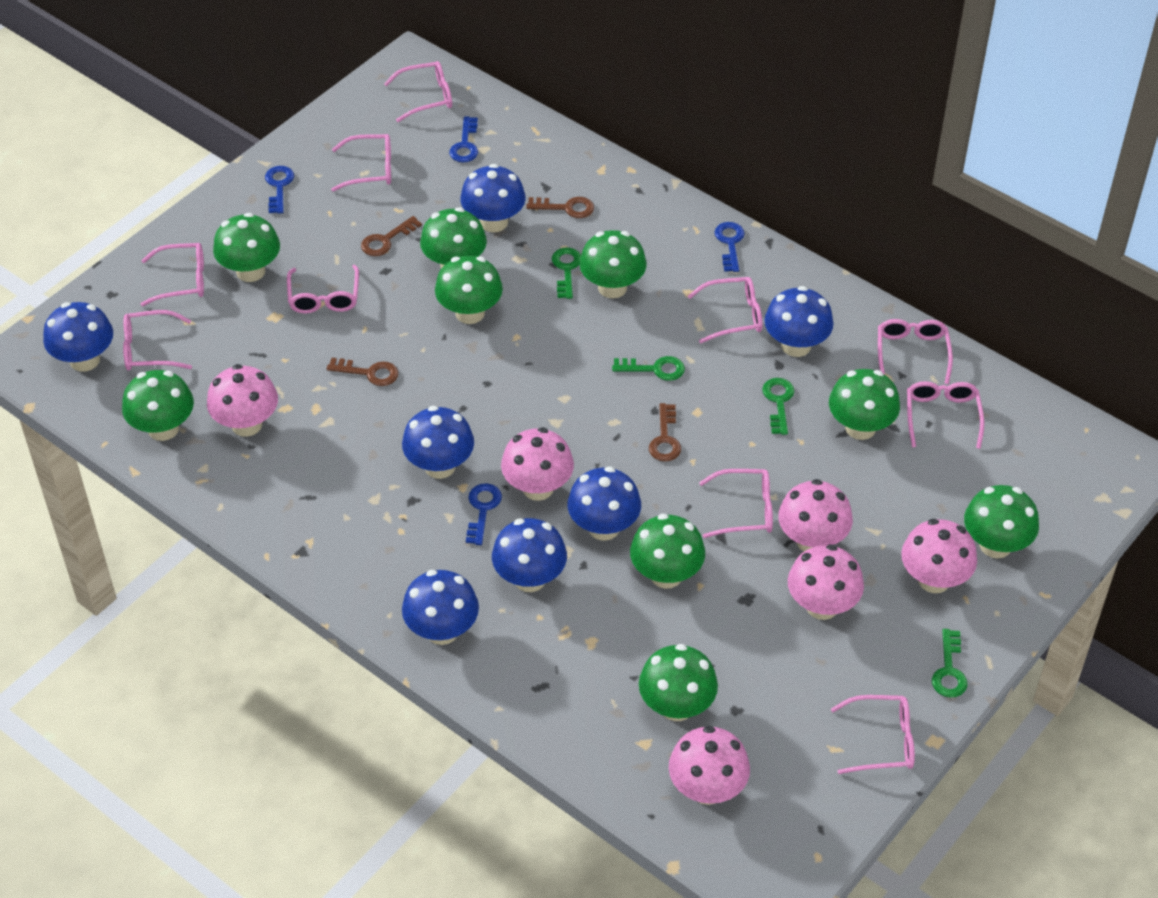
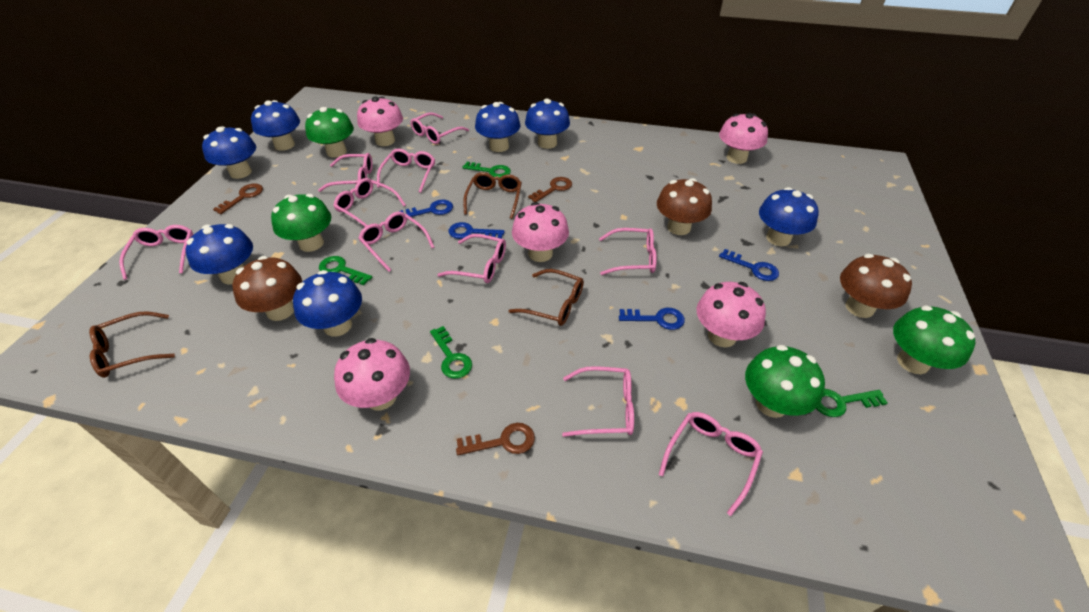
brown glasses: 0 -> 3
brown key: 4 -> 3
brown mushroom: 0 -> 3
green mushroom: 9 -> 4
pink mushroom: 6 -> 5

